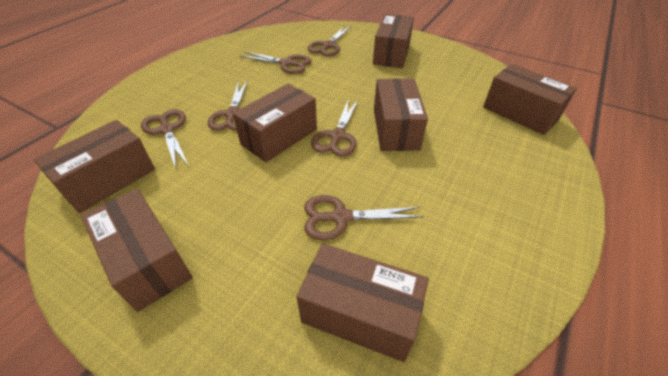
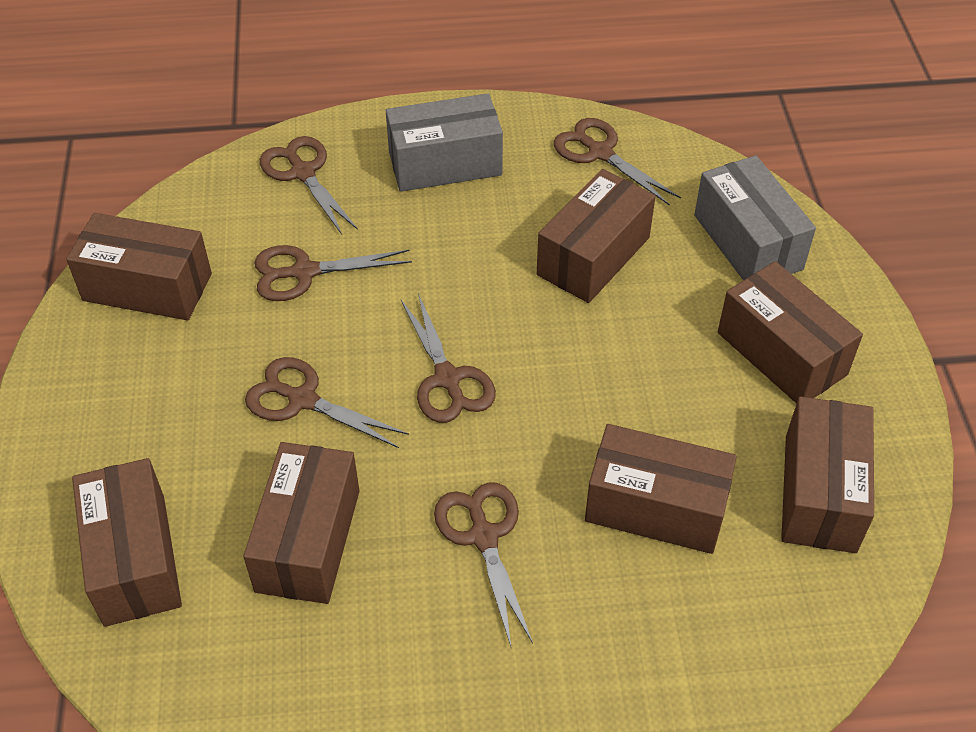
grey box: 0 -> 2

